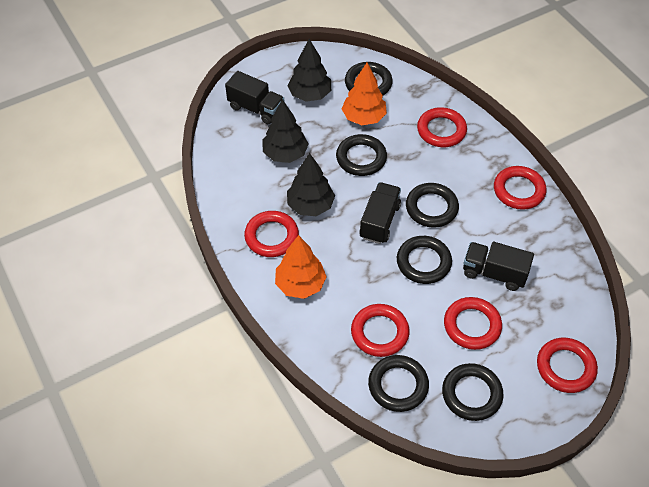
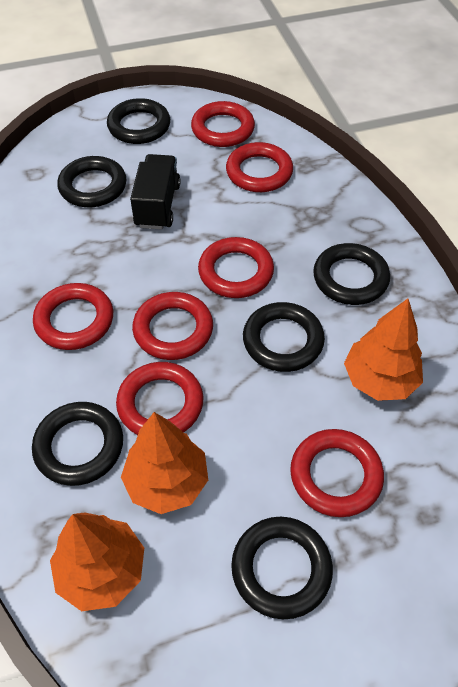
black tree: 3 -> 0
black truck: 3 -> 1
orange tree: 2 -> 3
red ring: 6 -> 7

